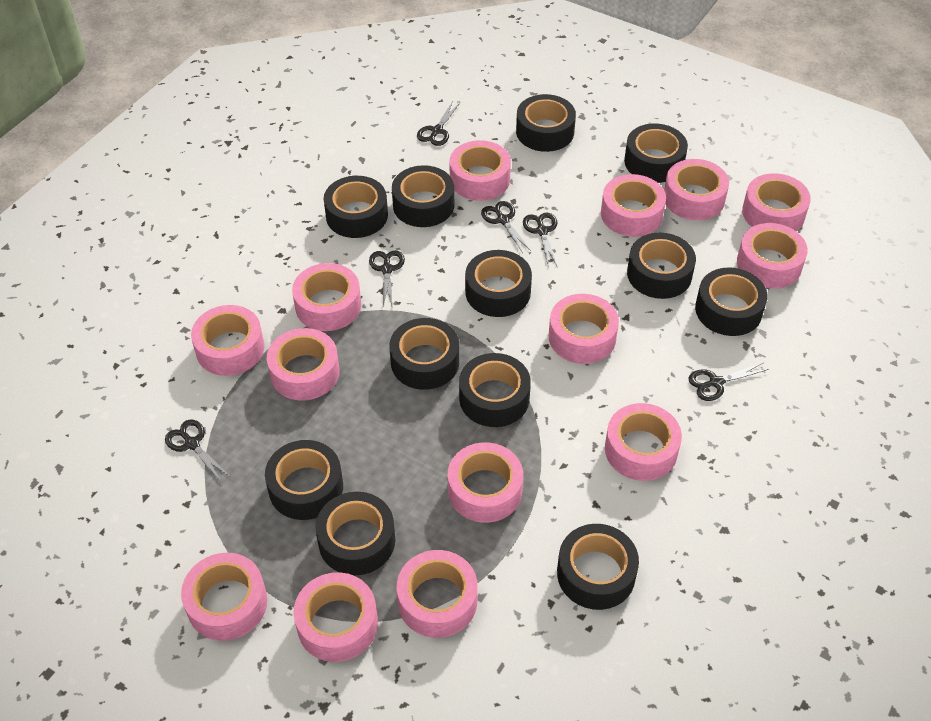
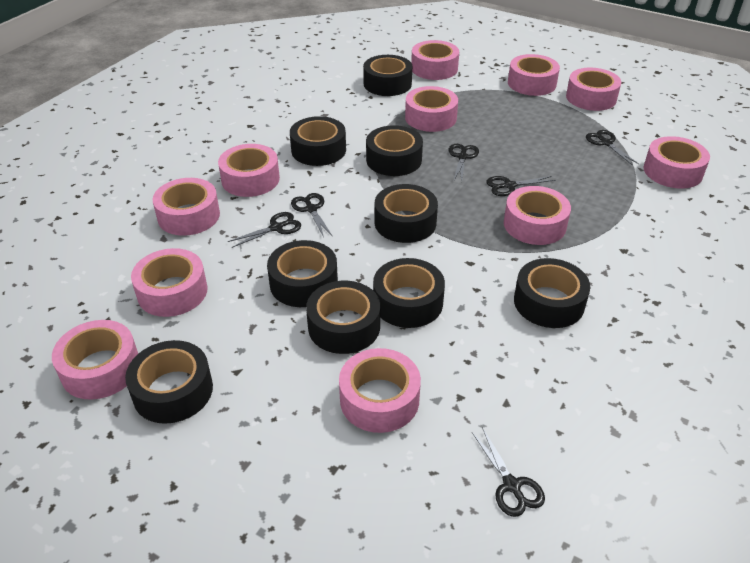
black tape: 12 -> 9
pink tape: 14 -> 11

